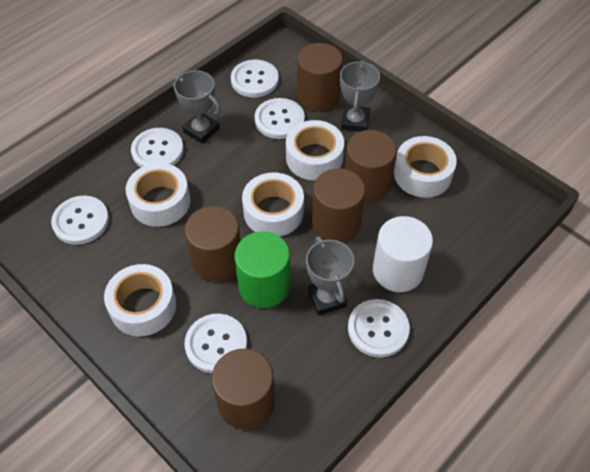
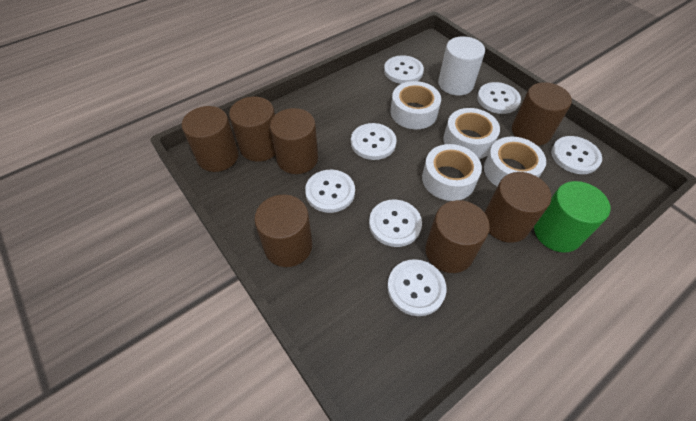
brown cylinder: 5 -> 7
grey trophy: 3 -> 0
white button: 6 -> 7
white tape: 5 -> 4

